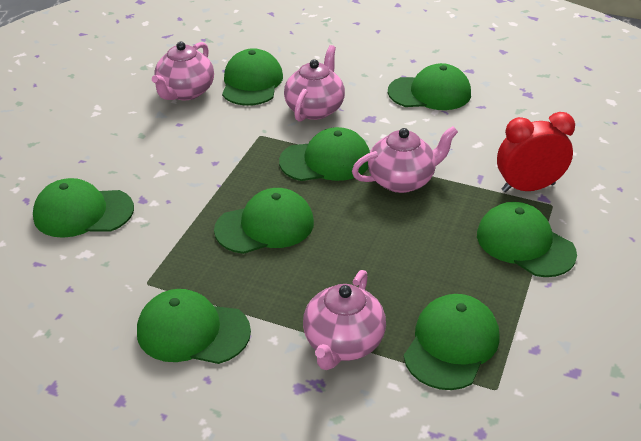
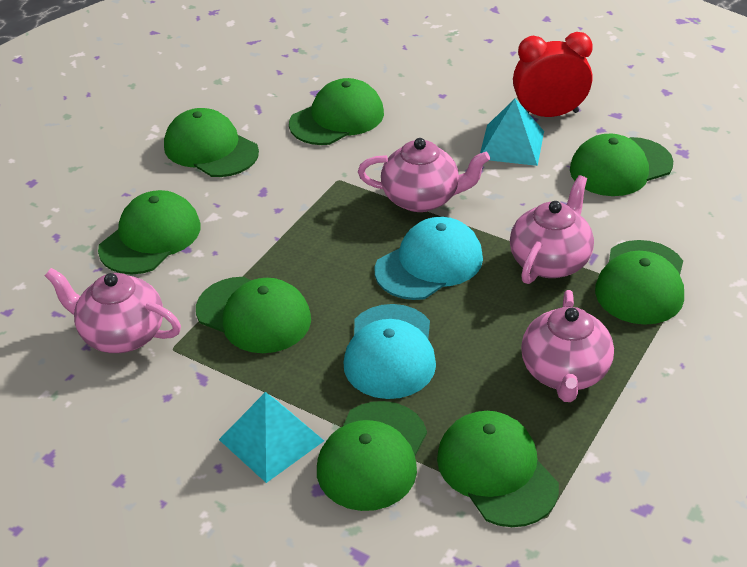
turquoise cap: 0 -> 2
turquoise pyramid: 0 -> 2

